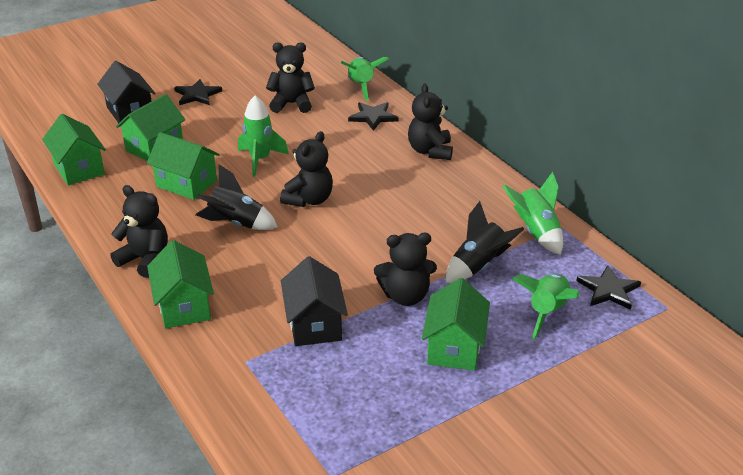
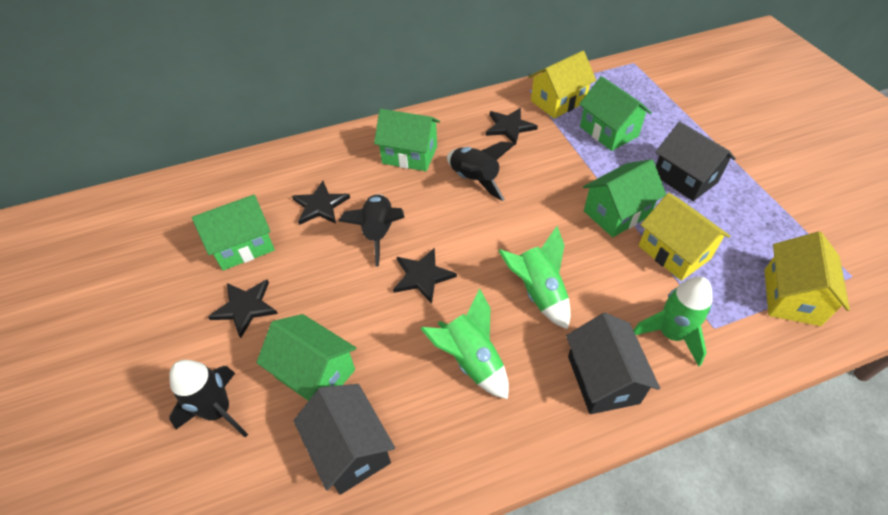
black house: 2 -> 3
black rocket: 2 -> 3
black star: 3 -> 4
black teddy bear: 5 -> 0
green rocket: 4 -> 3
yellow house: 0 -> 3

